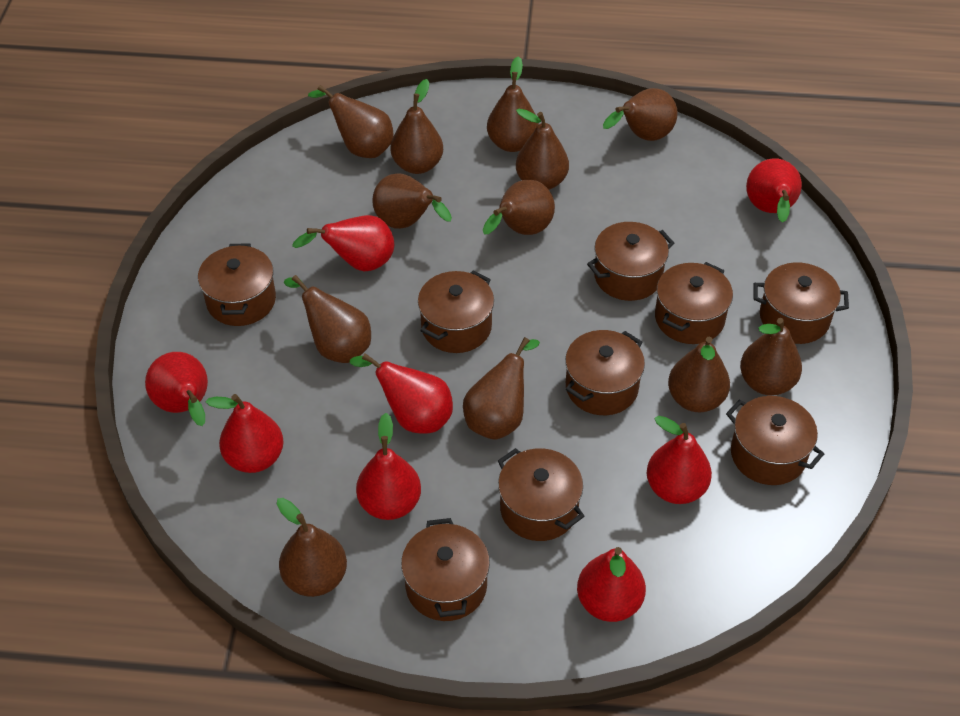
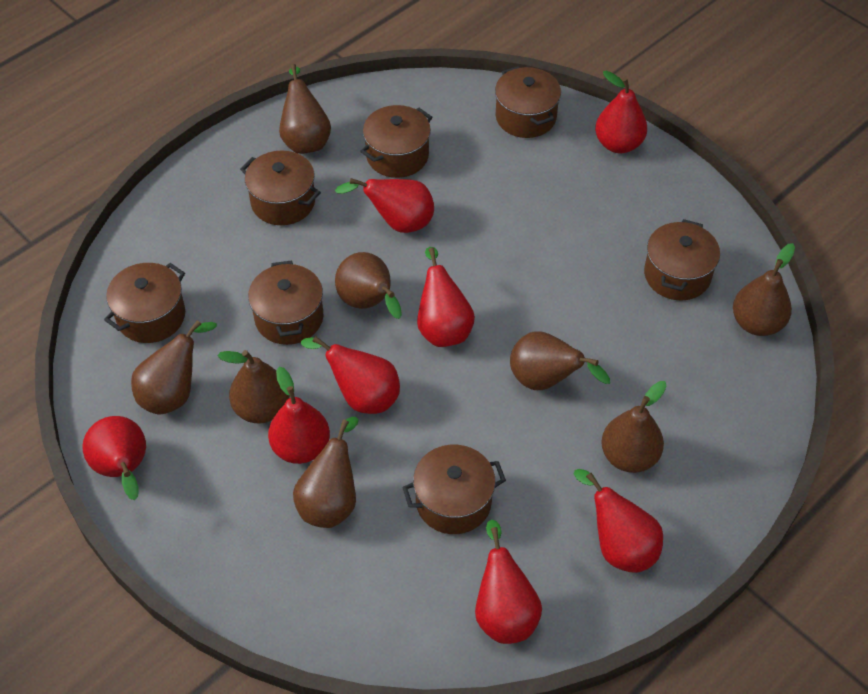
brown pear: 12 -> 8
brown pot: 9 -> 7

